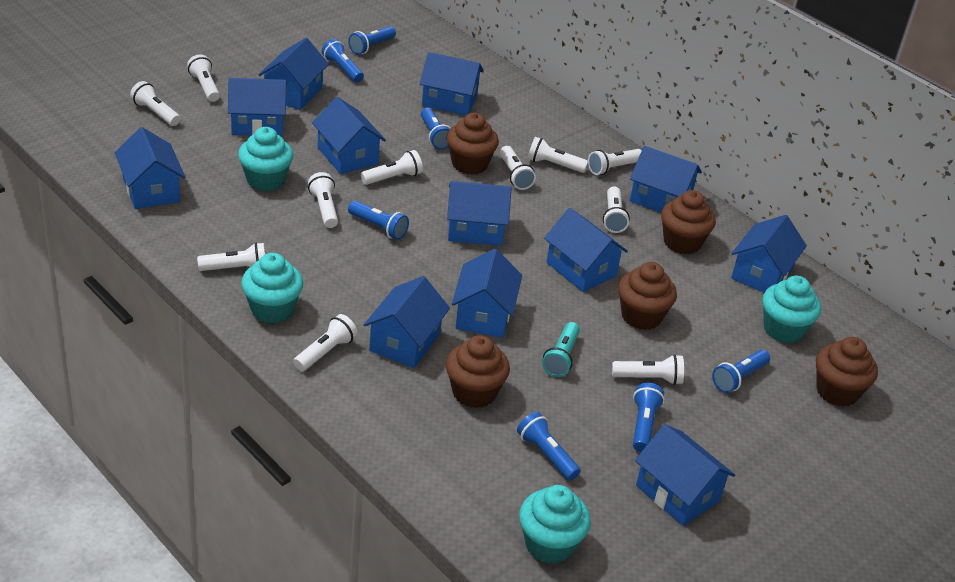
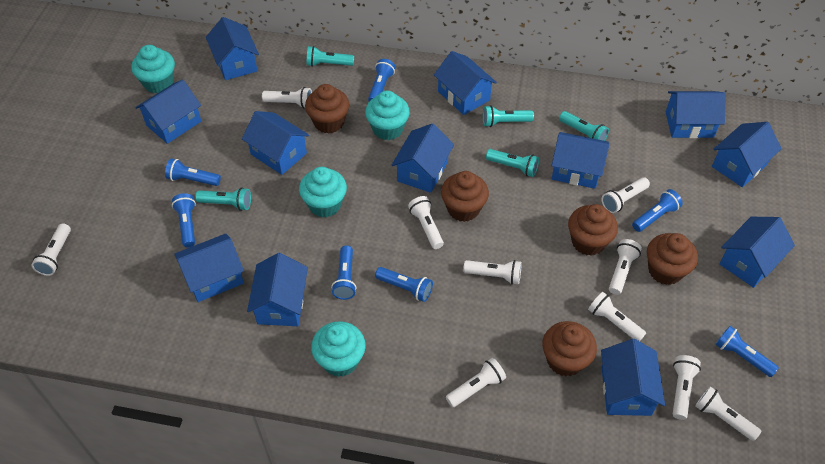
turquoise flashlight: 1 -> 5
white flashlight: 11 -> 10

